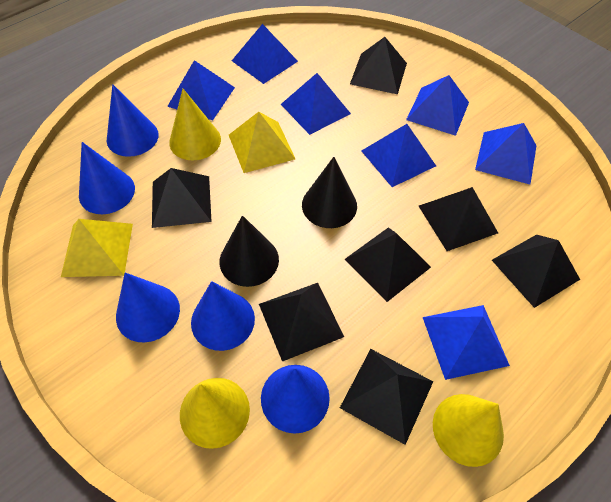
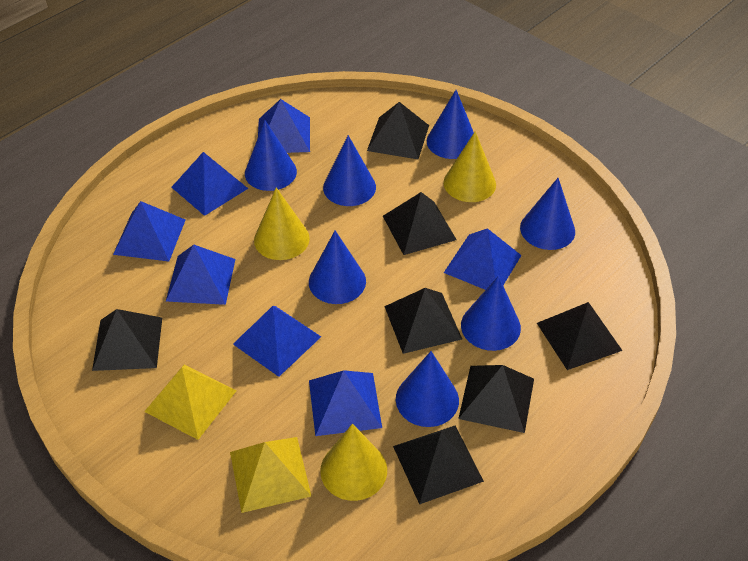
black cone: 2 -> 0
blue cone: 5 -> 7

